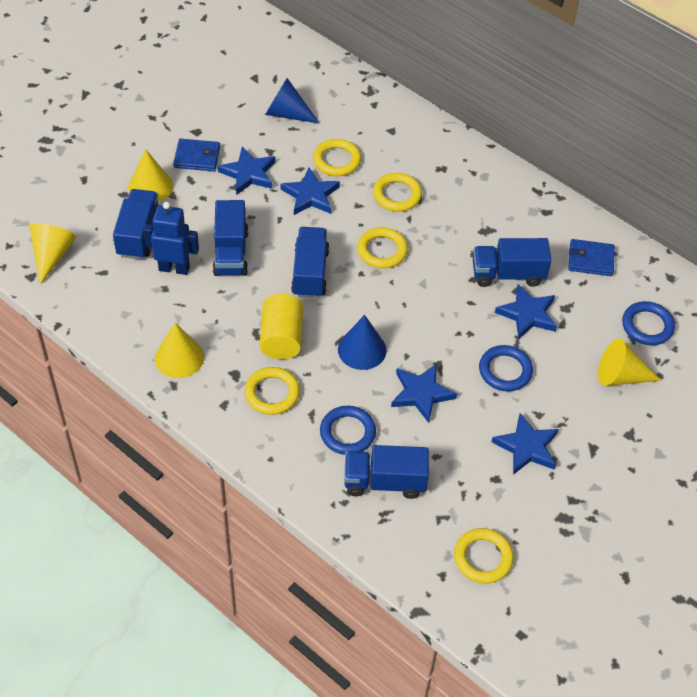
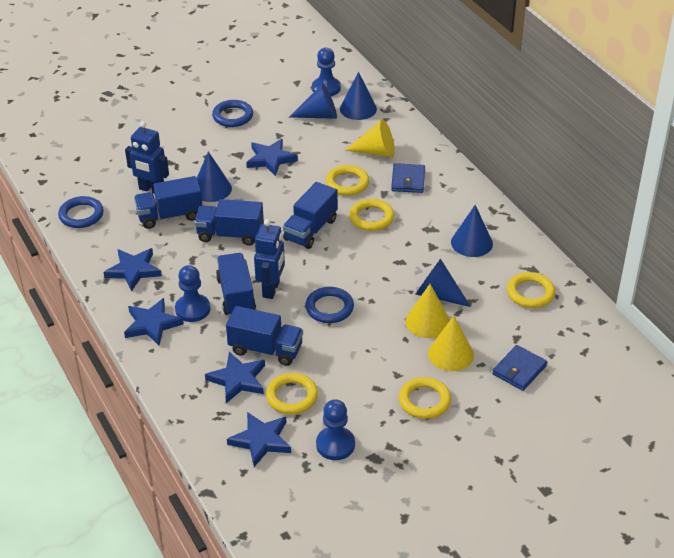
blue cone: 2 -> 5
blue pawn: 0 -> 3
blue robot: 1 -> 2
yellow cone: 4 -> 3
yellow cylinder: 1 -> 0

